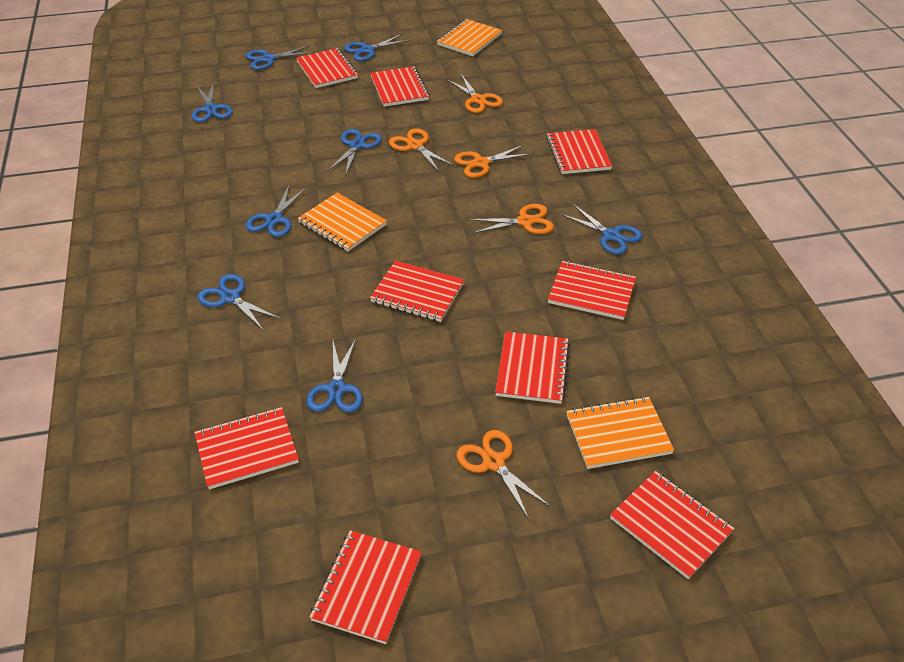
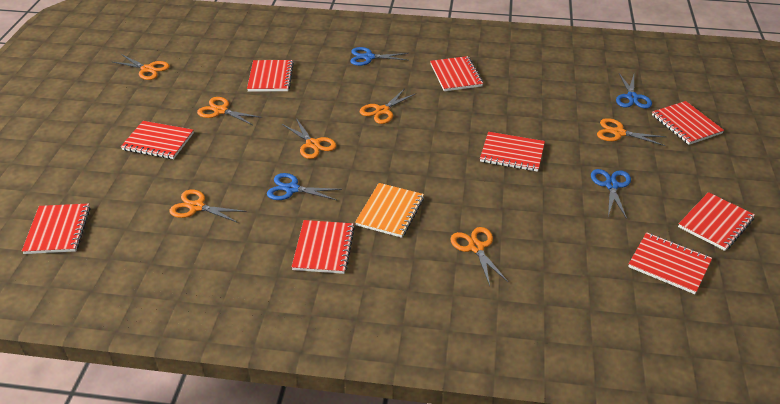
blue scissors: 8 -> 4
orange notebook: 3 -> 1
orange scissors: 5 -> 7

